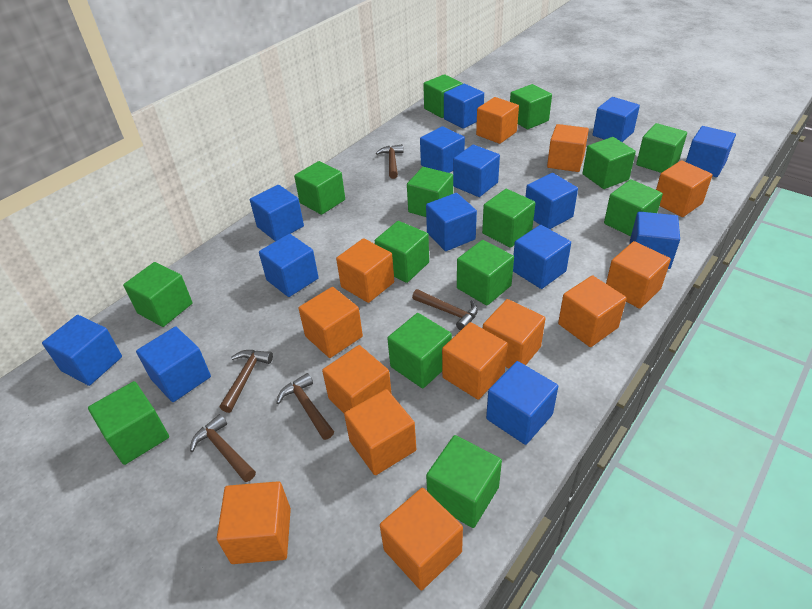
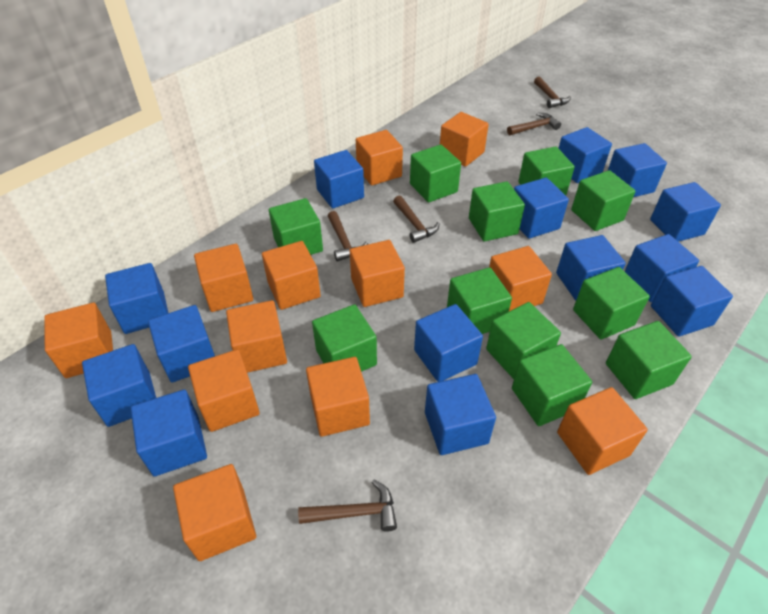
green cube: 14 -> 11
orange cube: 13 -> 12

